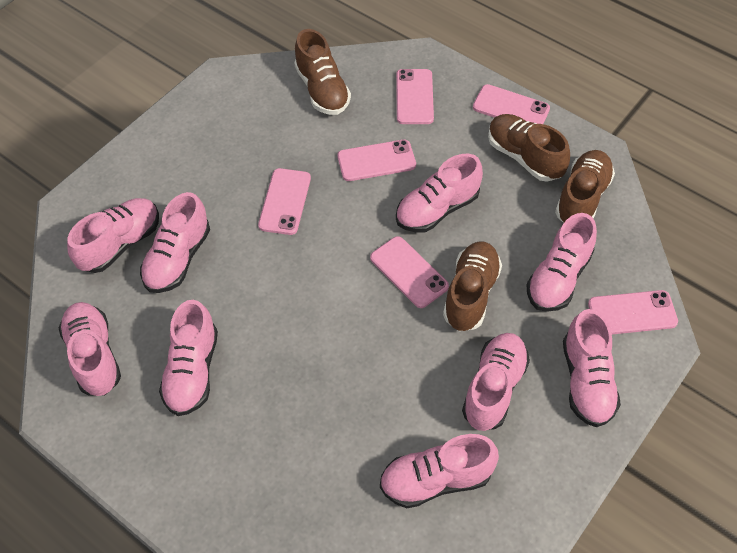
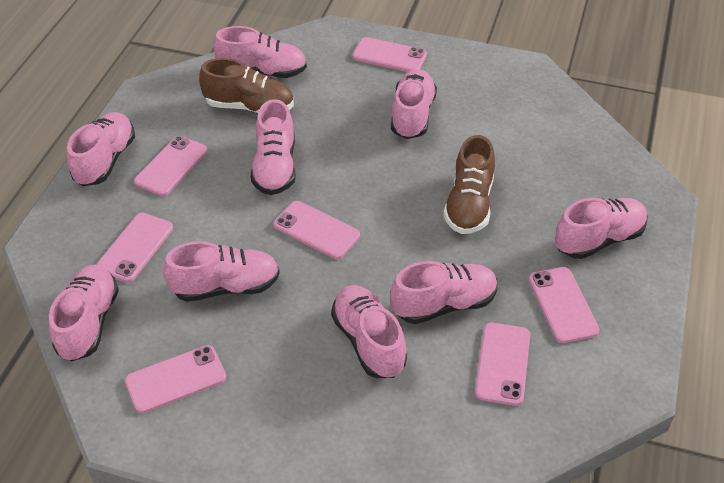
brown shoe: 4 -> 2
pink phone: 6 -> 7

